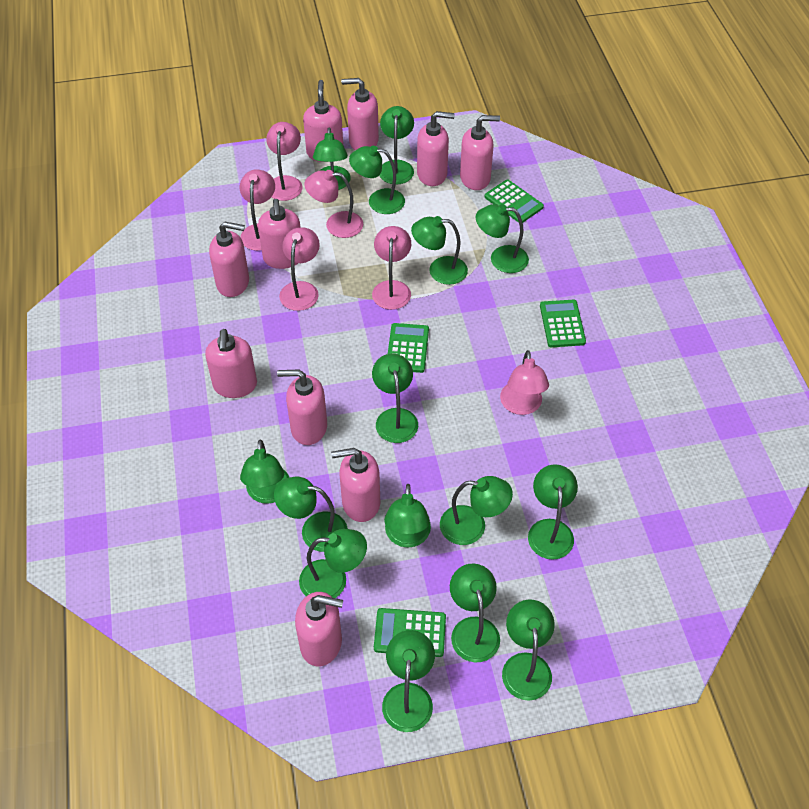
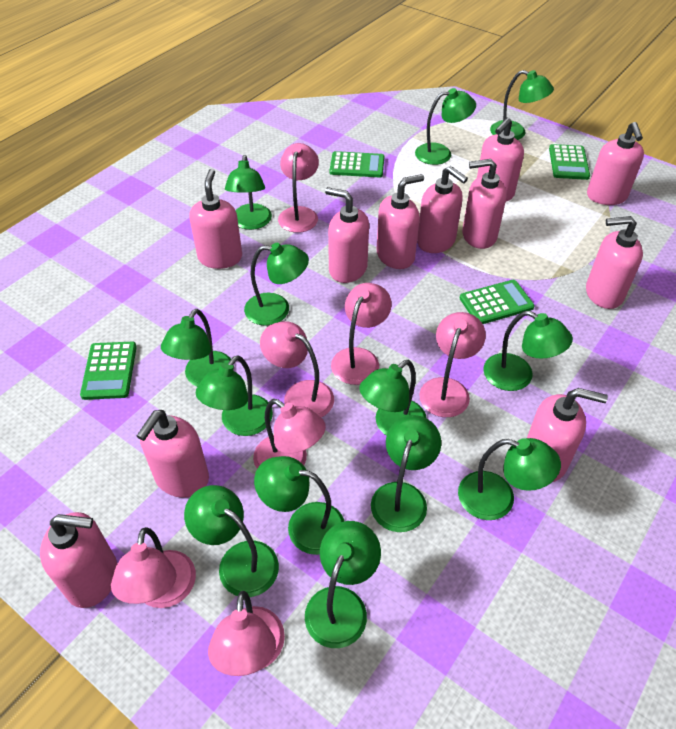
green lamp: 15 -> 13
pink lamp: 6 -> 7
pink soap dispenser: 10 -> 11

